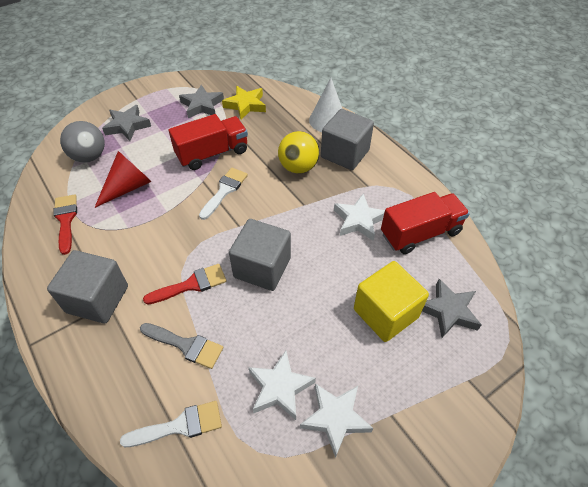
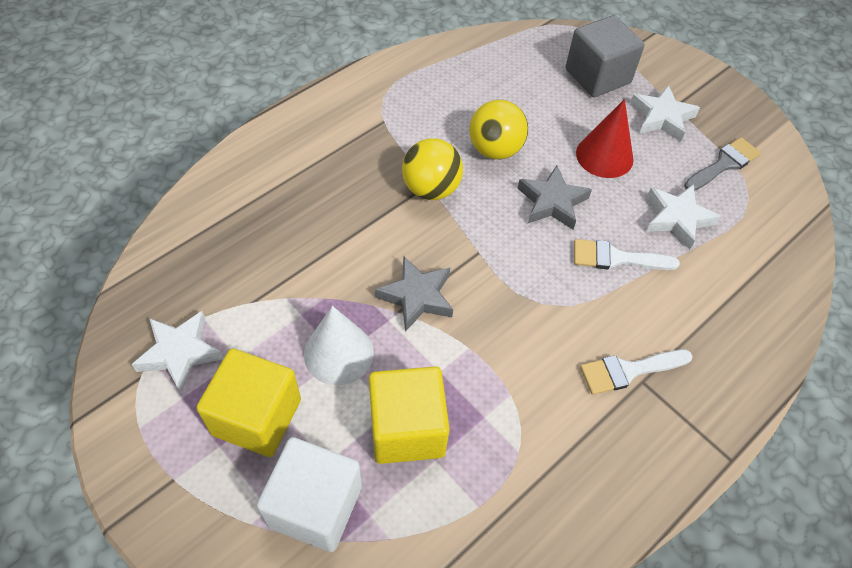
grey ball: 1 -> 0
grey cube: 3 -> 1
grey star: 3 -> 2
red brush: 2 -> 0
red truck: 2 -> 0
white cube: 0 -> 1
yellow ball: 1 -> 2
yellow cube: 1 -> 2
yellow star: 1 -> 0

